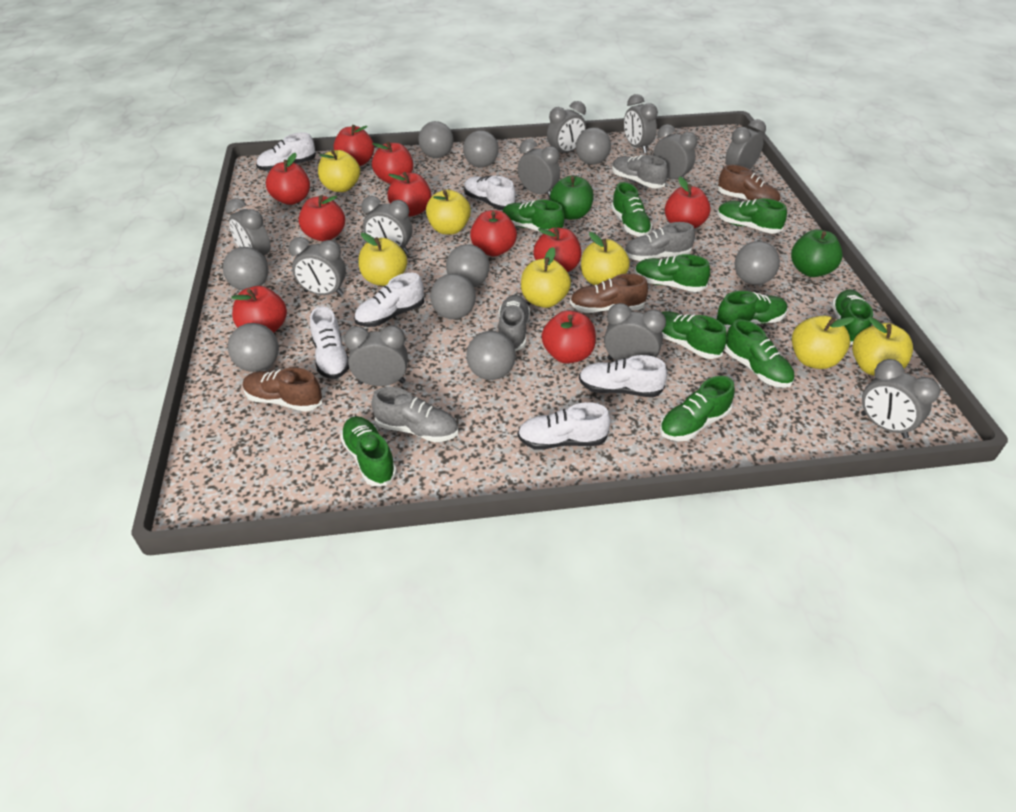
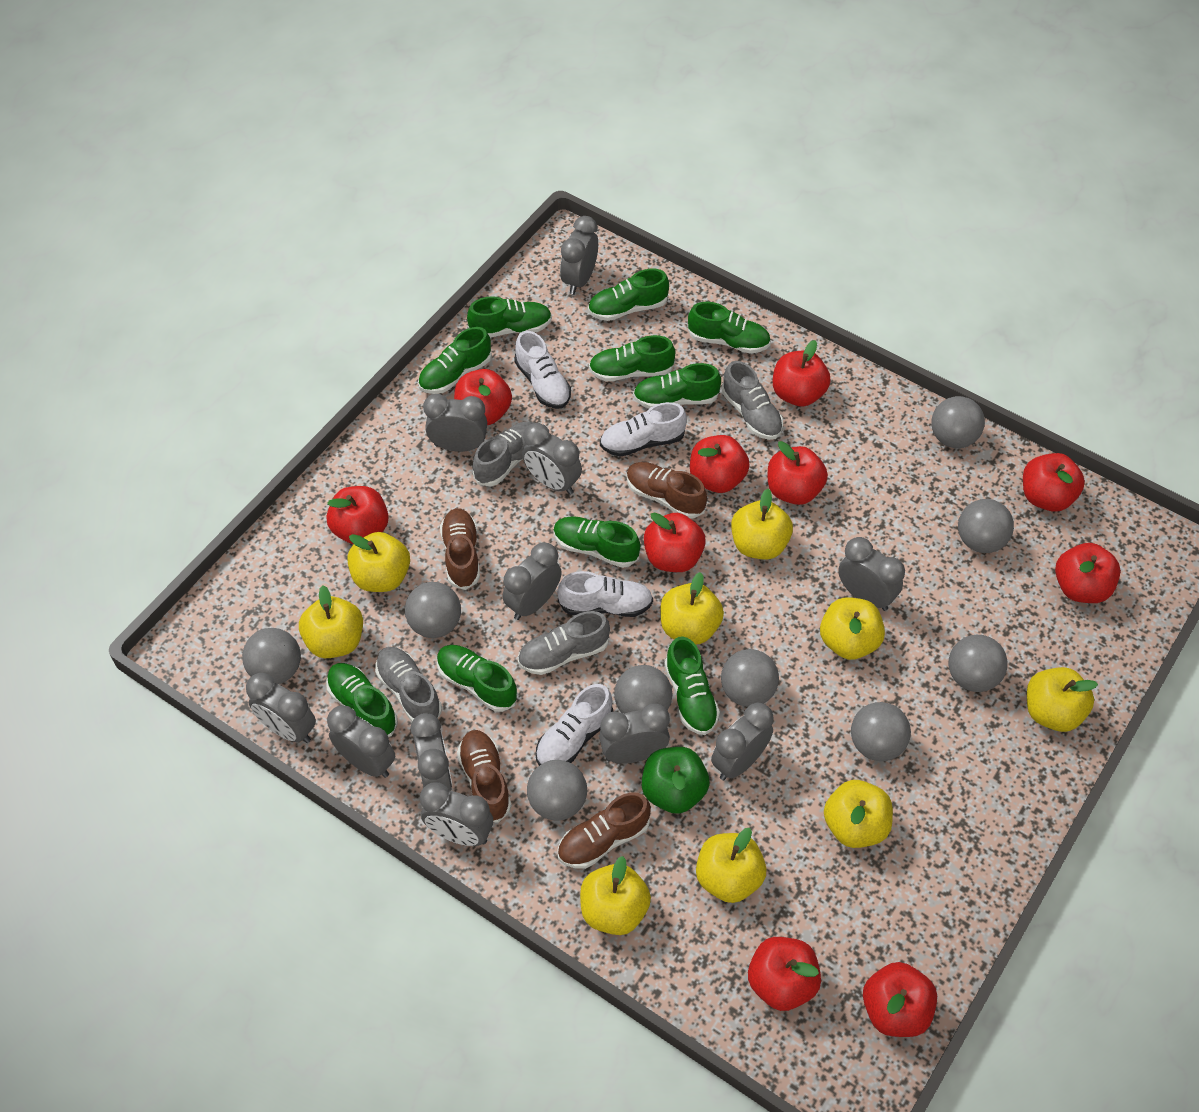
brown shoe: 3 -> 4
green apple: 2 -> 1
white shoe: 6 -> 4
yellow apple: 7 -> 9

